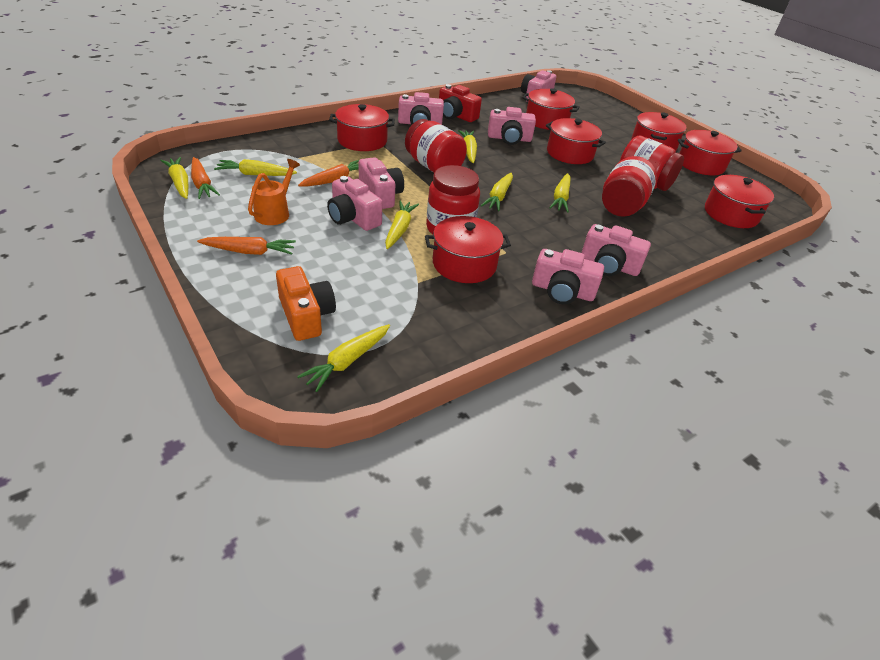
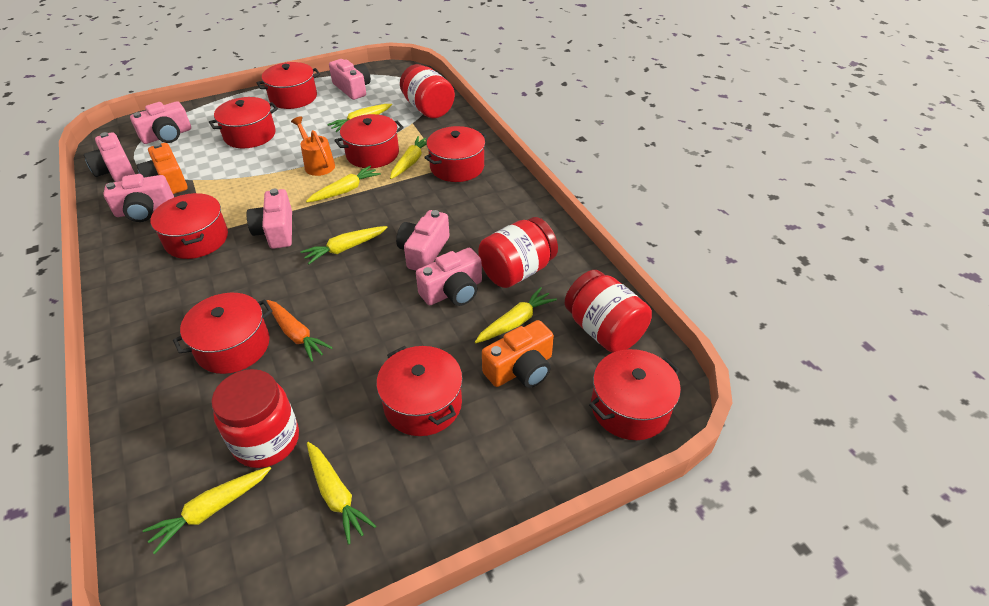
orange camera: 1 -> 2
orange carrot: 3 -> 1
red camera: 1 -> 0
red pot: 7 -> 8

